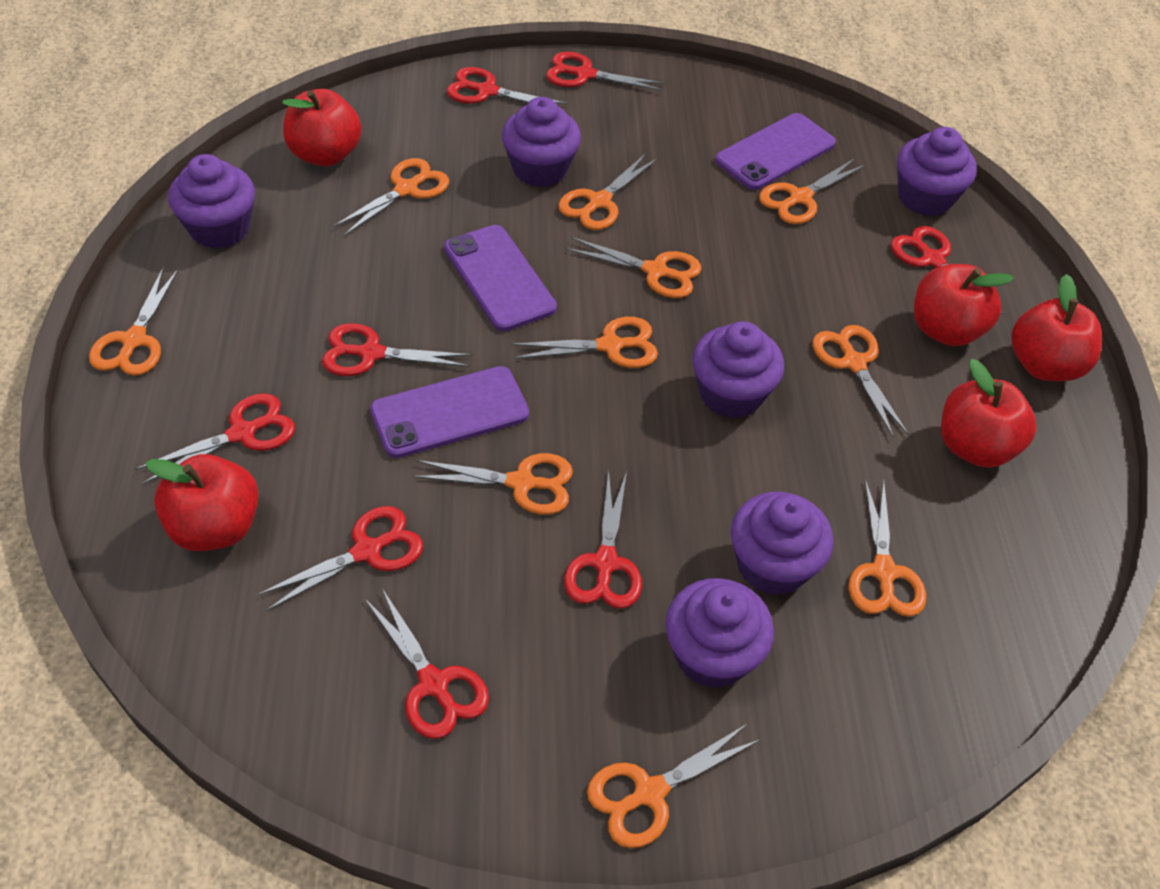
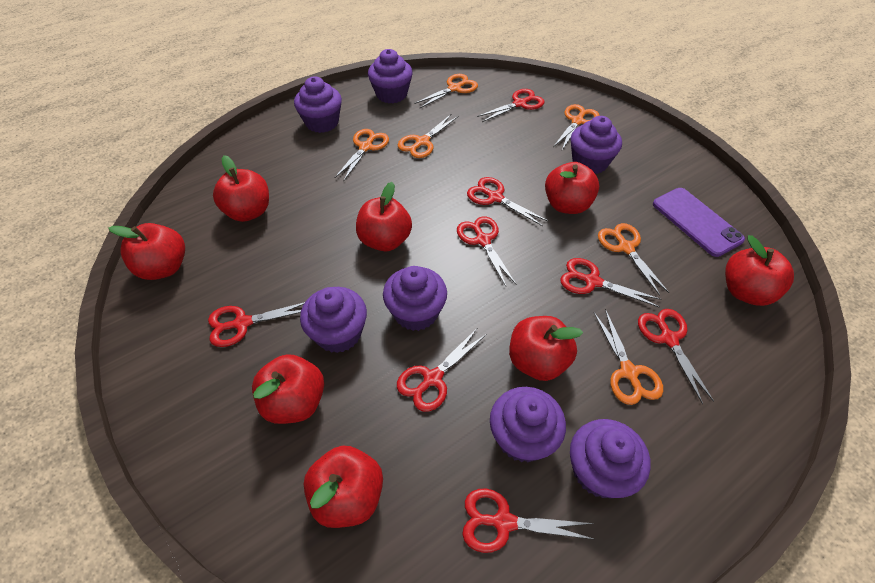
orange scissors: 10 -> 6
purple cupcake: 6 -> 7
purple phone: 3 -> 1
red apple: 5 -> 8

